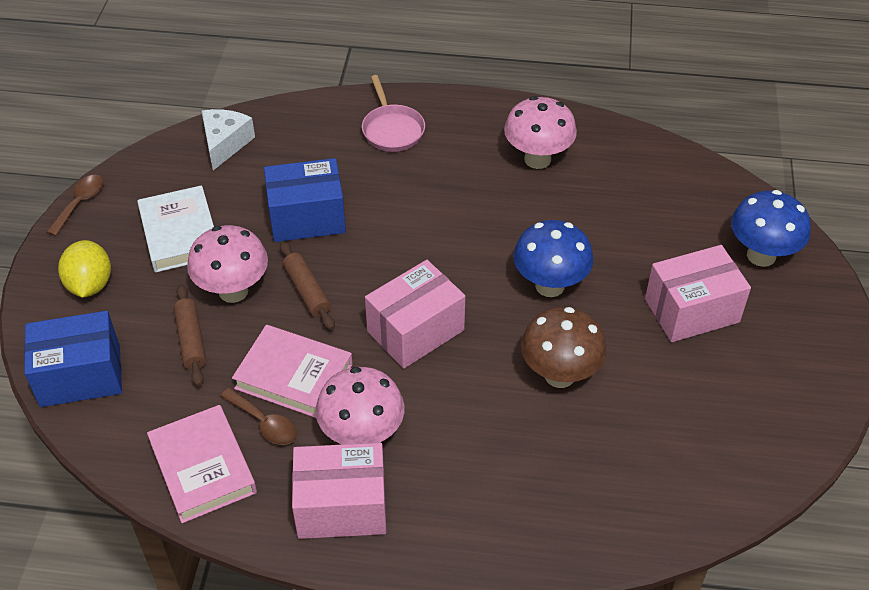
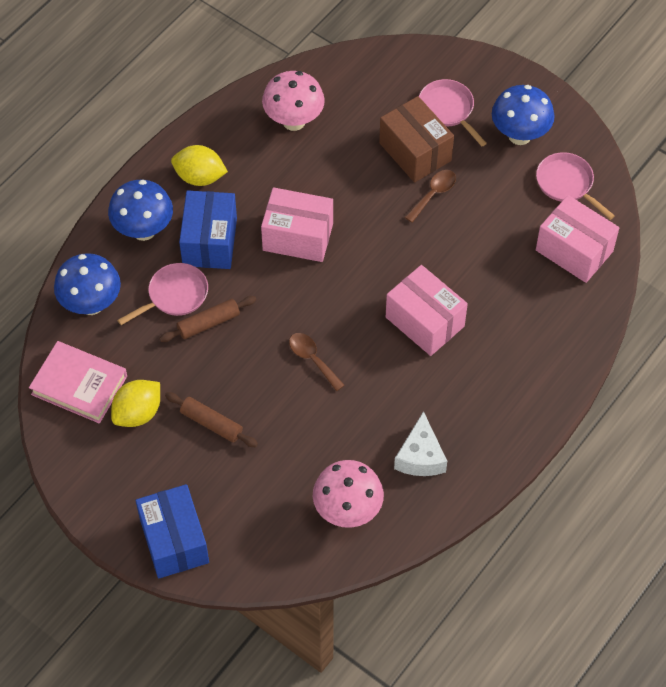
blue mushroom: 2 -> 3
brown box: 0 -> 1
brown mushroom: 1 -> 0
pink book: 2 -> 1
pink mushroom: 3 -> 2
pink pan: 1 -> 3
white book: 1 -> 0
yellow lemon: 1 -> 2

